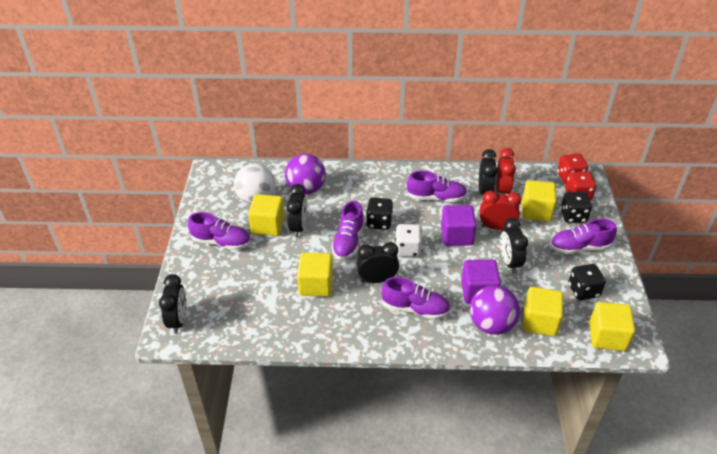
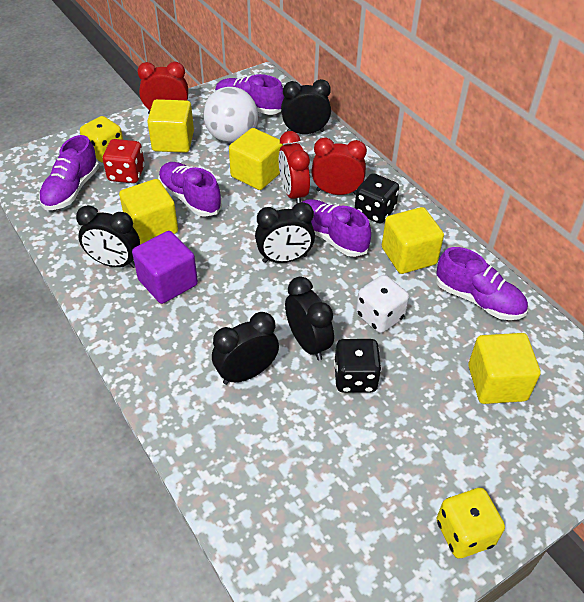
black dice: 3 -> 2
purple ball: 2 -> 0
purple cube: 2 -> 1
red clock: 2 -> 3
red dice: 2 -> 1
yellow dice: 0 -> 2

